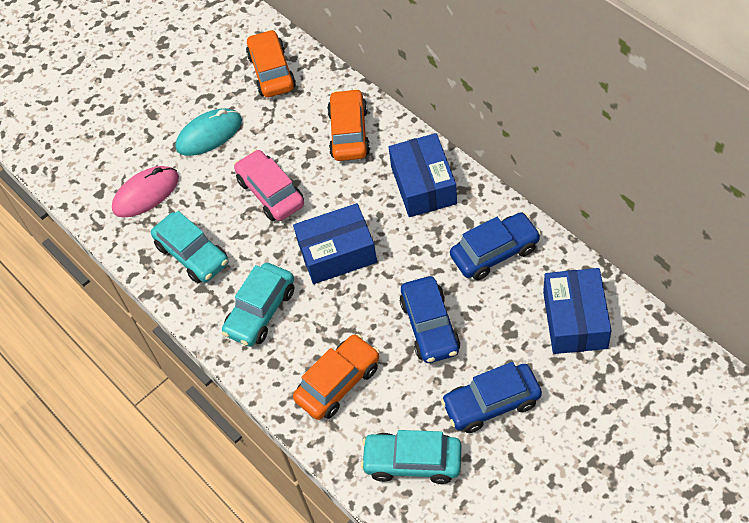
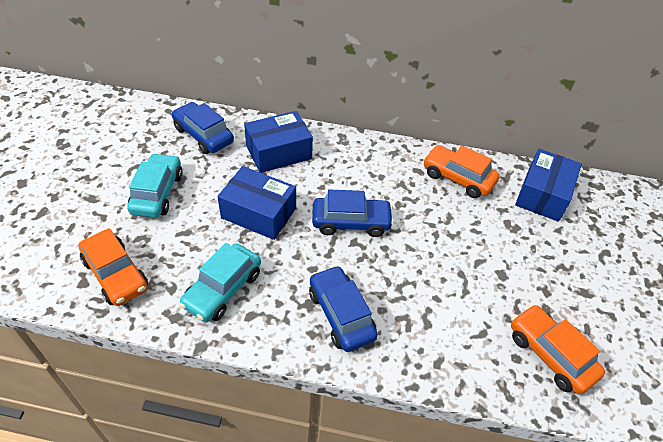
pink car: 1 -> 0
pink mouse: 1 -> 0
turquoise car: 3 -> 2
turquoise mouse: 1 -> 0

